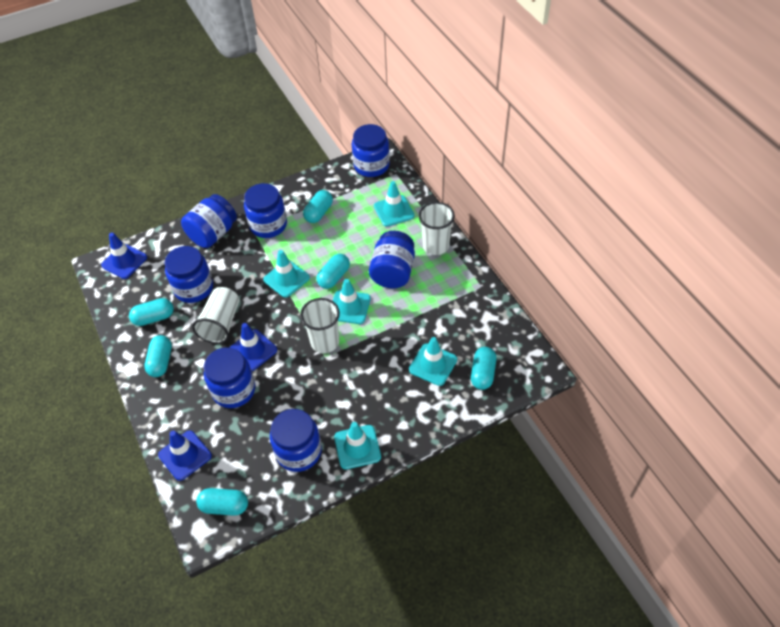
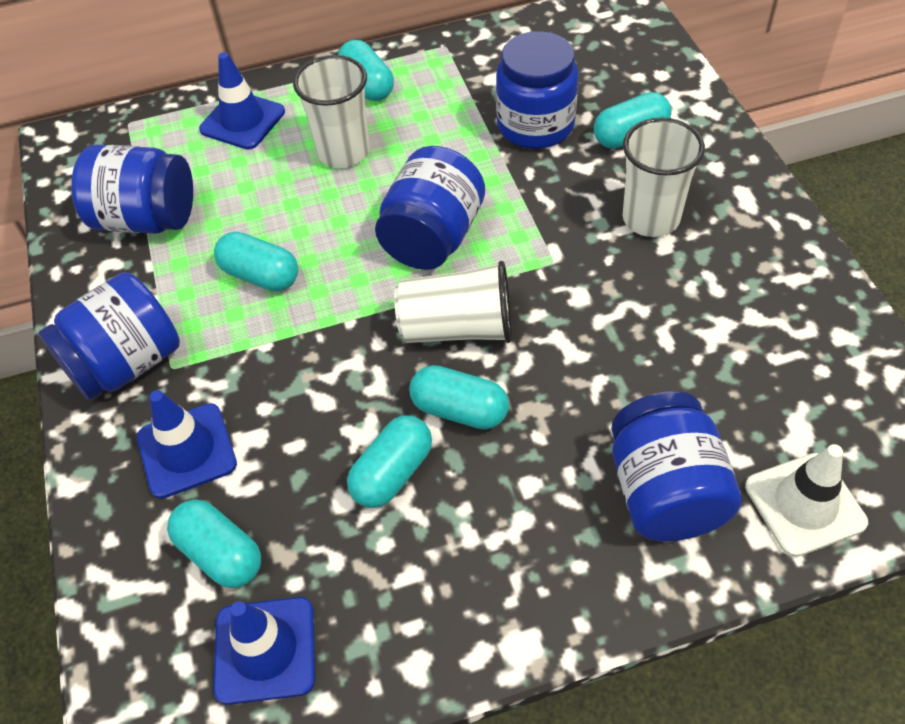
blue jar: 7 -> 5
turquoise traffic cone: 5 -> 0
white traffic cone: 0 -> 1

